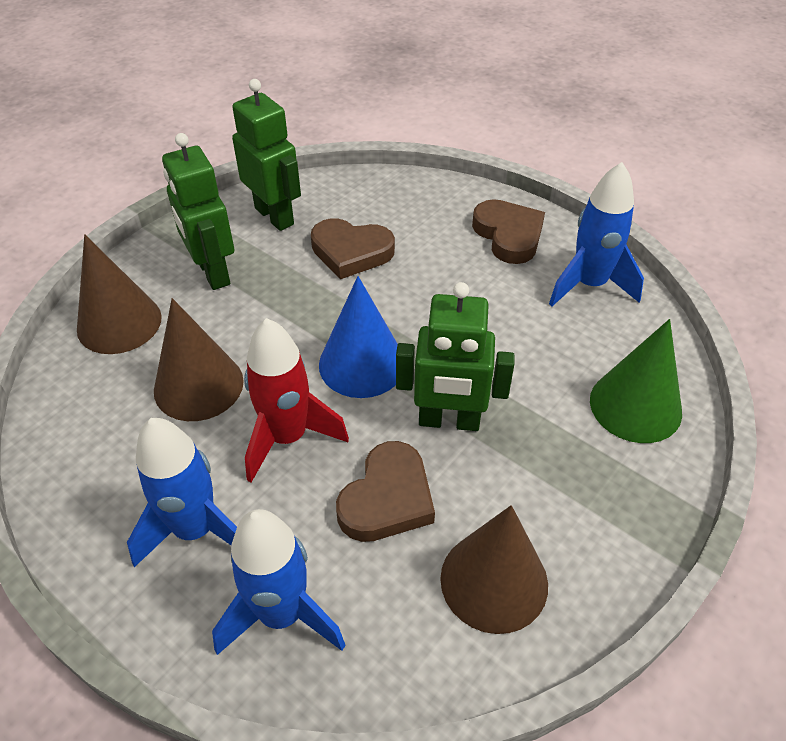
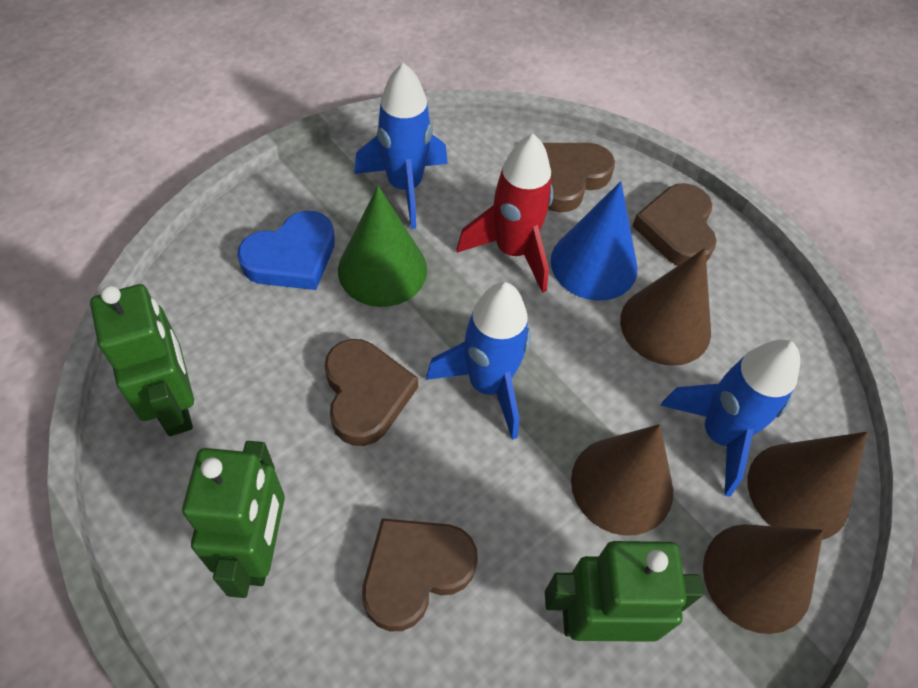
blue heart: 0 -> 1
brown cone: 3 -> 4
brown heart: 3 -> 4

